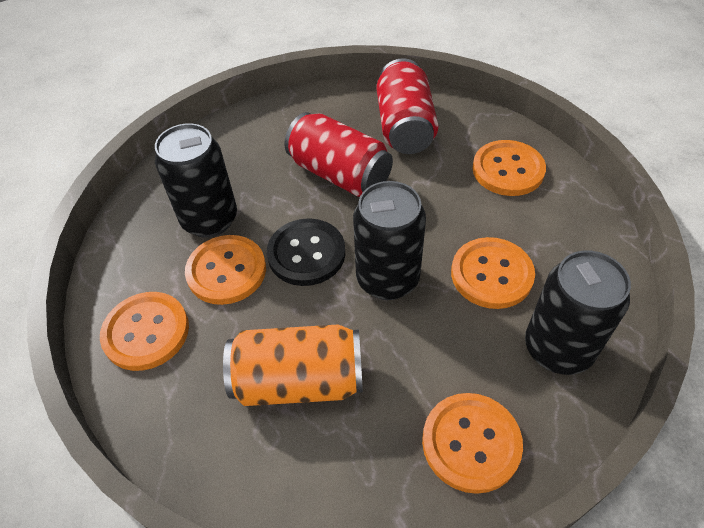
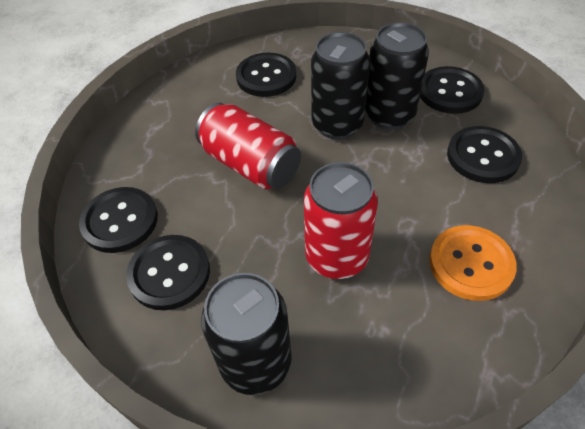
black button: 1 -> 5
orange button: 5 -> 1
orange can: 1 -> 0

